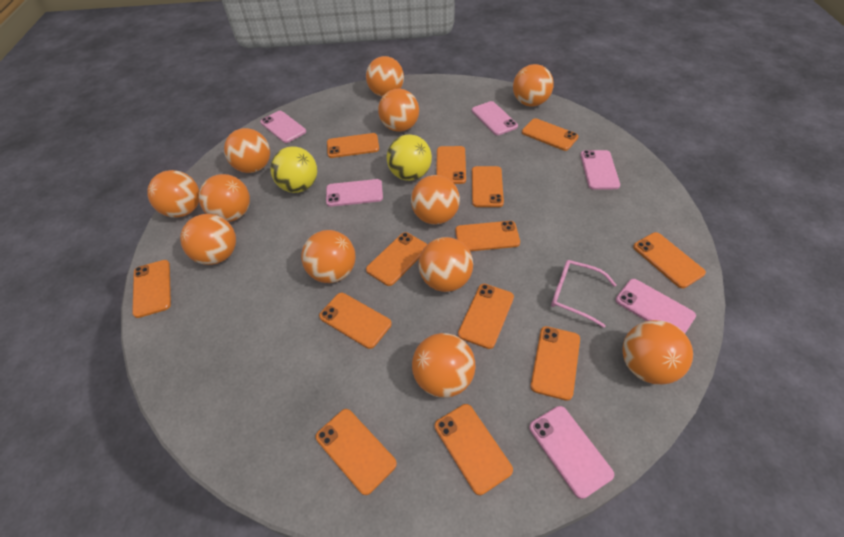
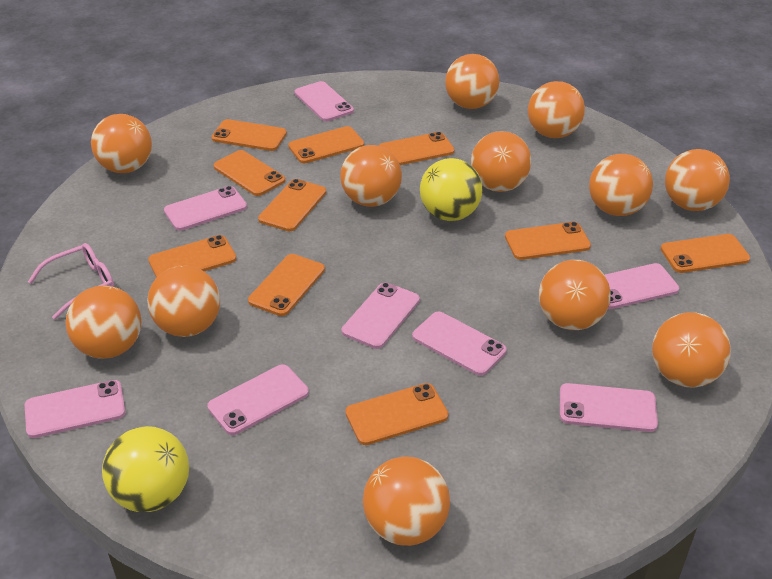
orange phone: 13 -> 10
pink phone: 6 -> 8

